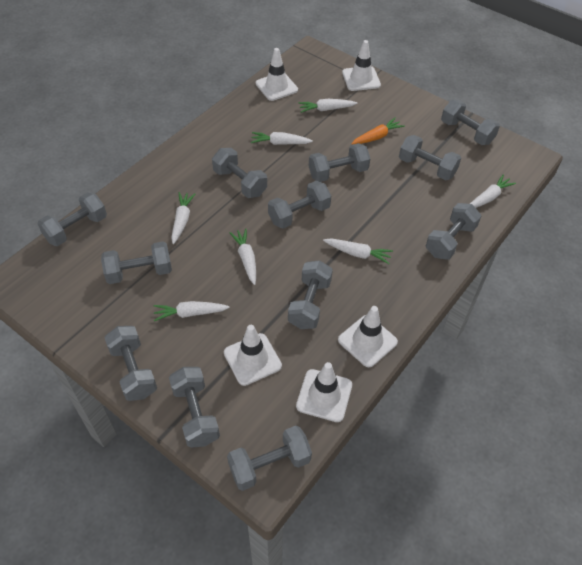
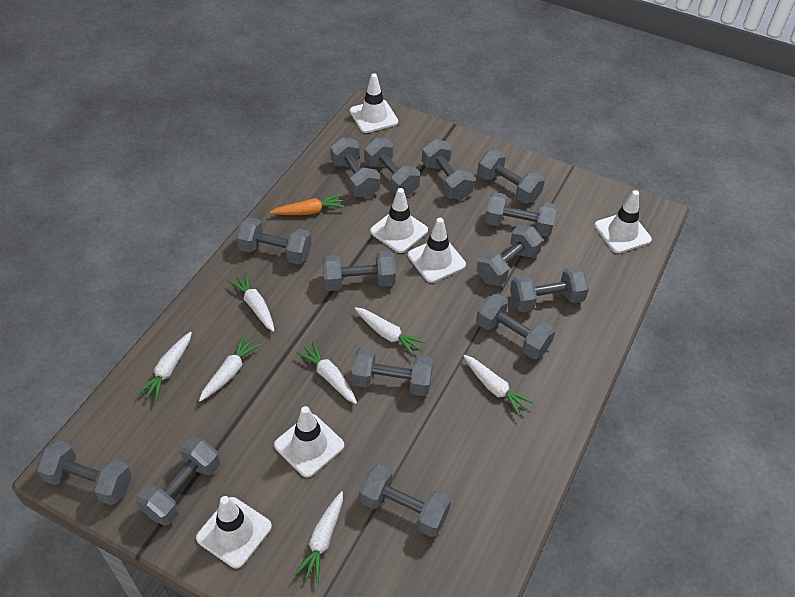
grey dumbbell: 12 -> 14
white traffic cone: 5 -> 6

